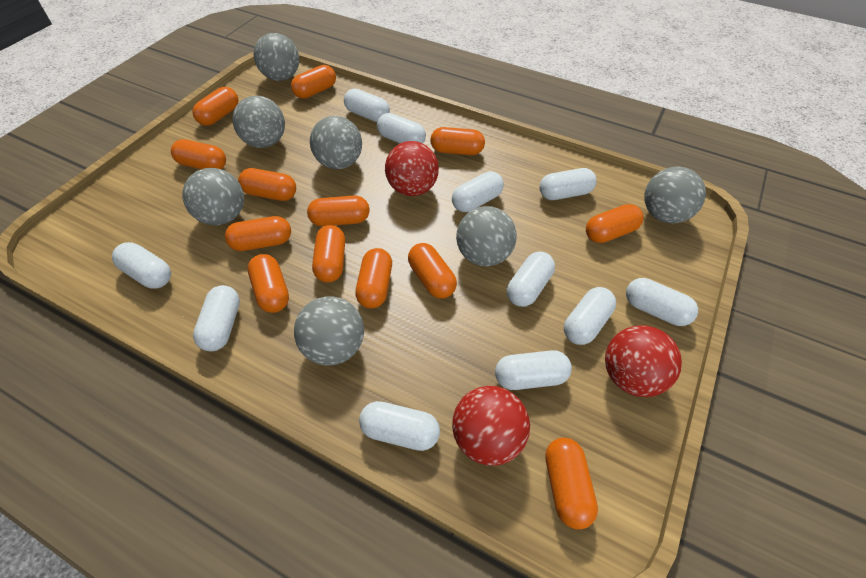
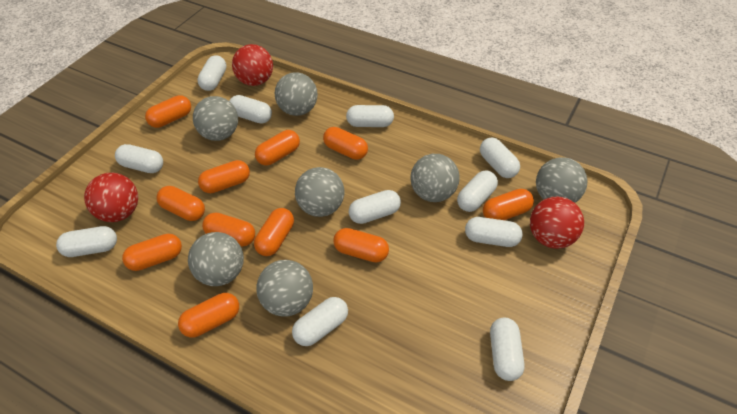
orange capsule: 13 -> 11

